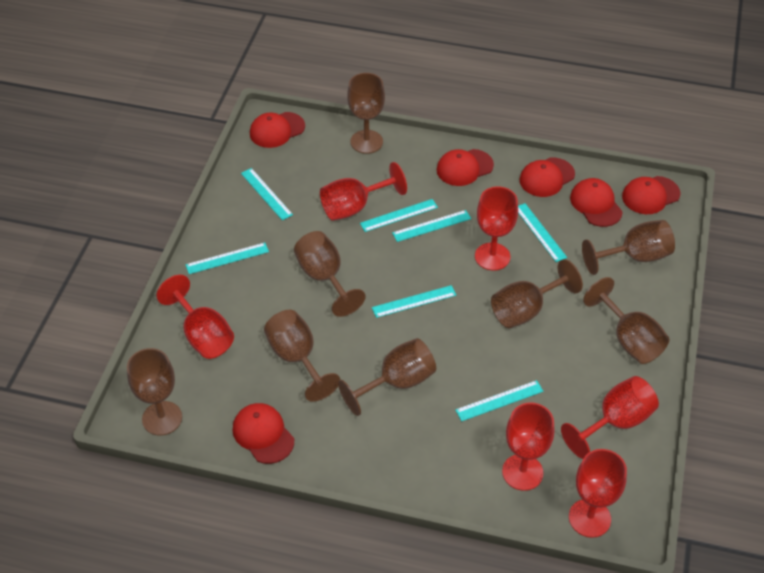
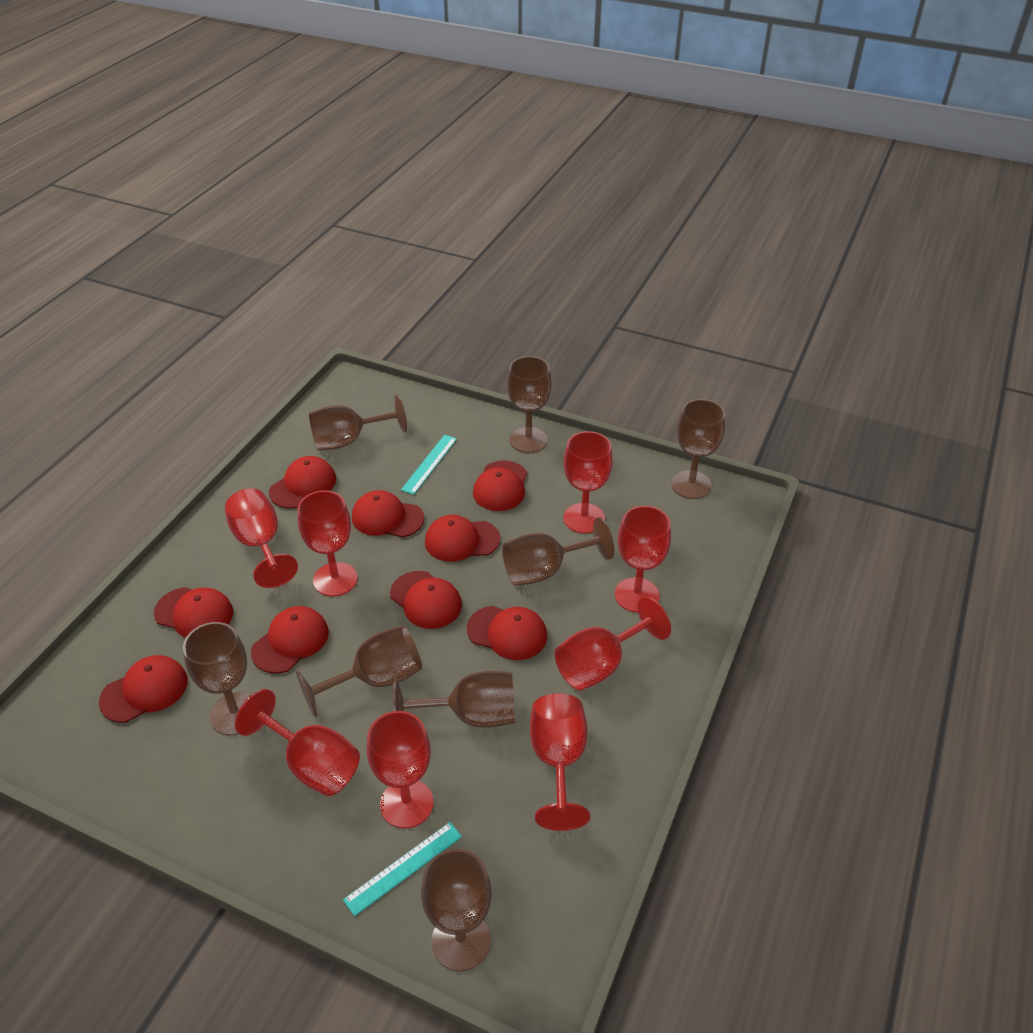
red cap: 6 -> 9
red goblet: 6 -> 8
turquoise ruler: 7 -> 2

